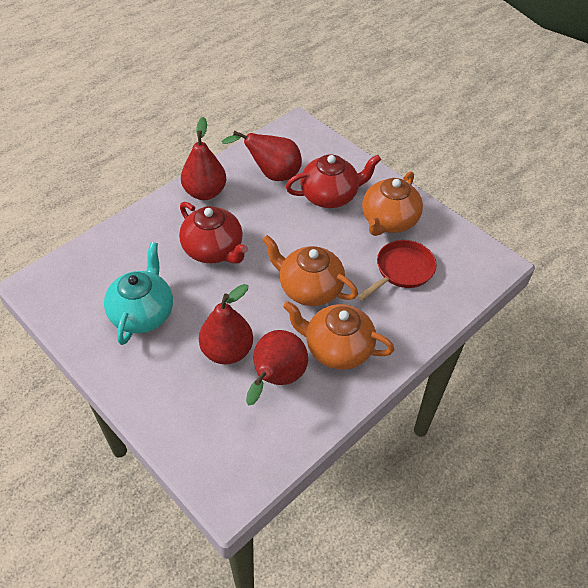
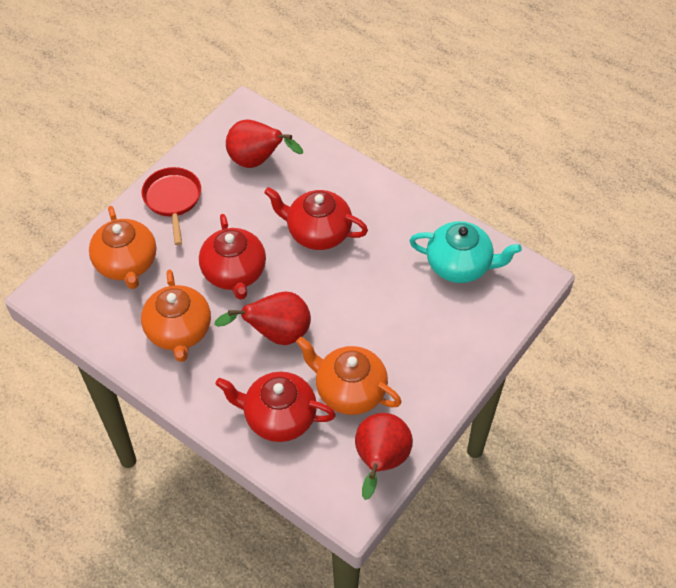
red pear: 4 -> 3
red teapot: 2 -> 3

